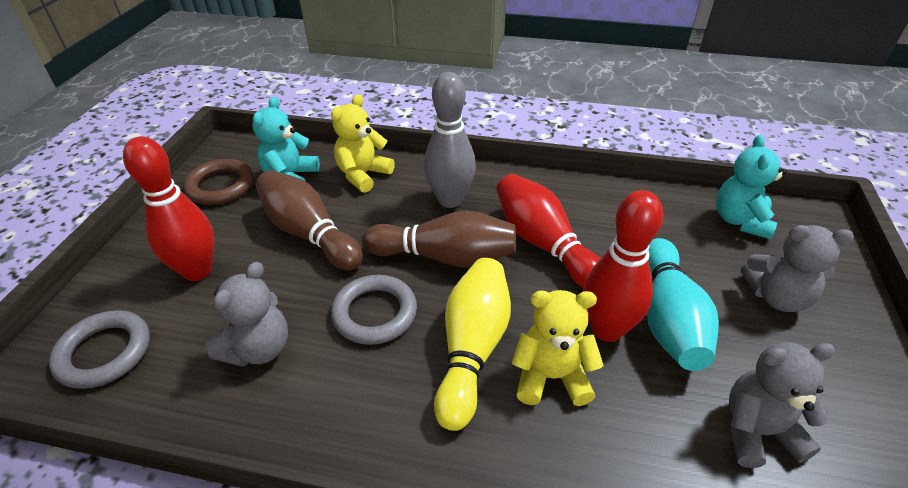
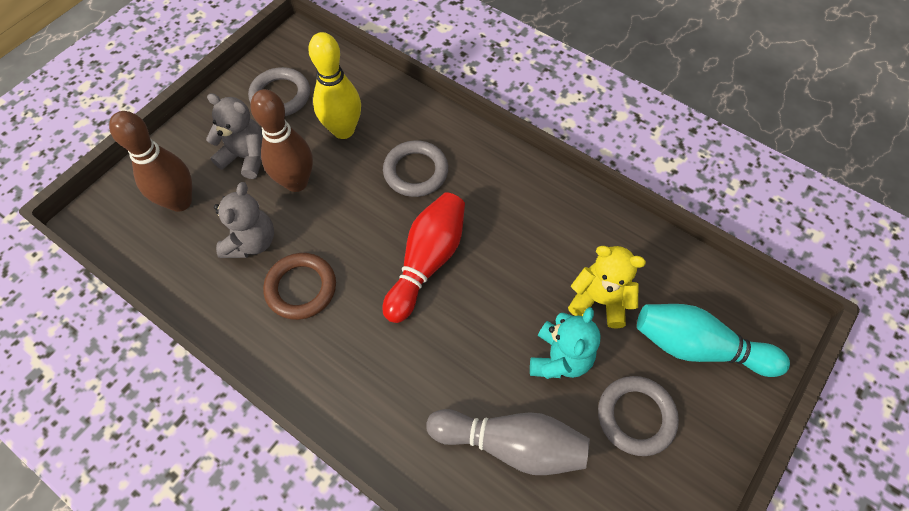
grey ring: 2 -> 3
grey teddy bear: 3 -> 2
red bowling pin: 3 -> 1
turquoise teddy bear: 2 -> 1
yellow teddy bear: 2 -> 1

